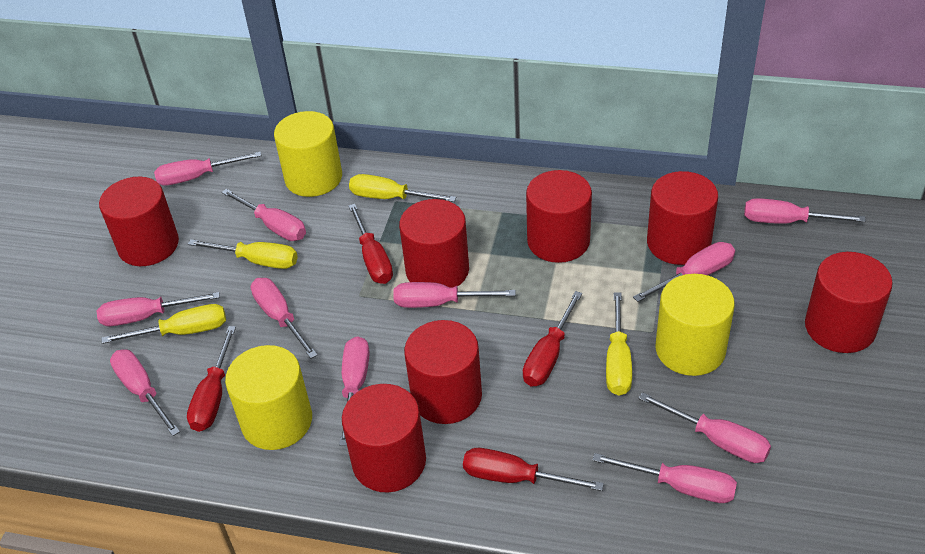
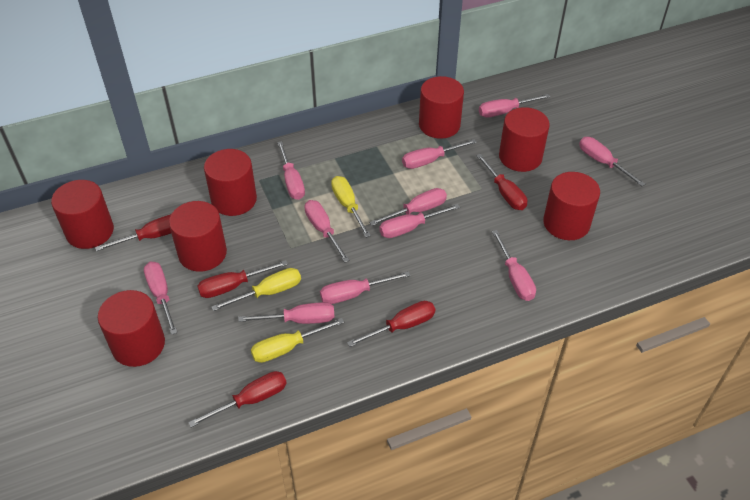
red screwdriver: 4 -> 5
yellow cylinder: 3 -> 0
yellow screwdriver: 4 -> 3

